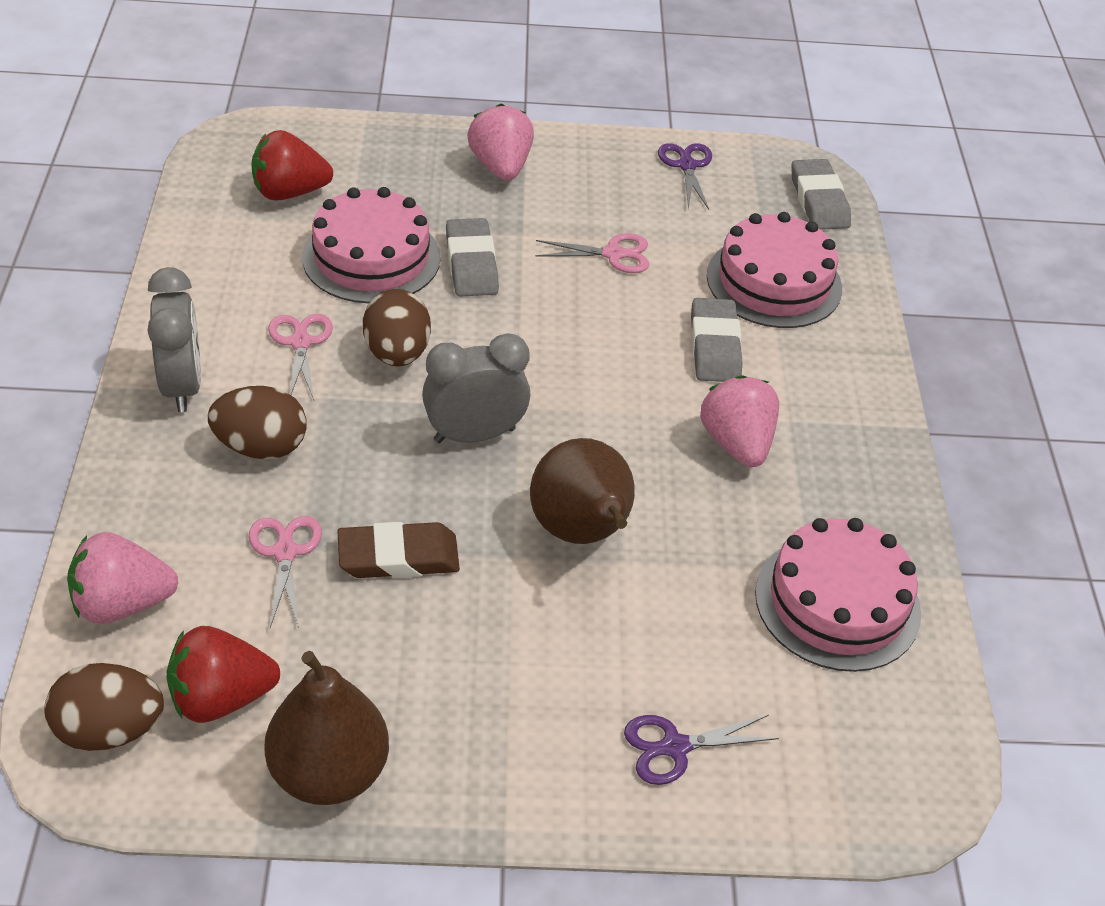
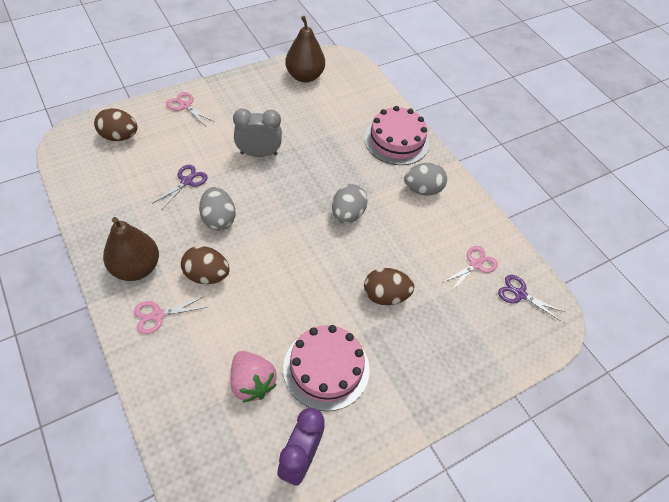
brown eraser: 1 -> 0
grey clock: 2 -> 1
grey egg: 0 -> 3
grey eraser: 3 -> 0
pink cake: 3 -> 2
pink strawberry: 3 -> 1
purple clock: 0 -> 1
red strawberry: 2 -> 0

